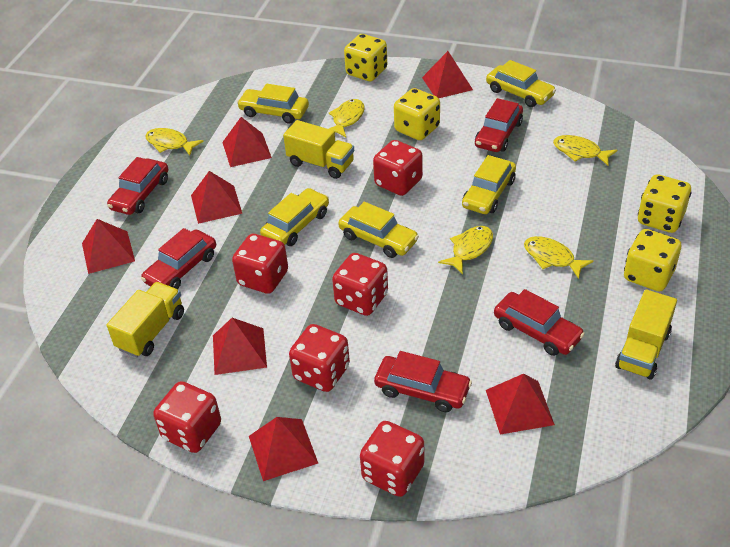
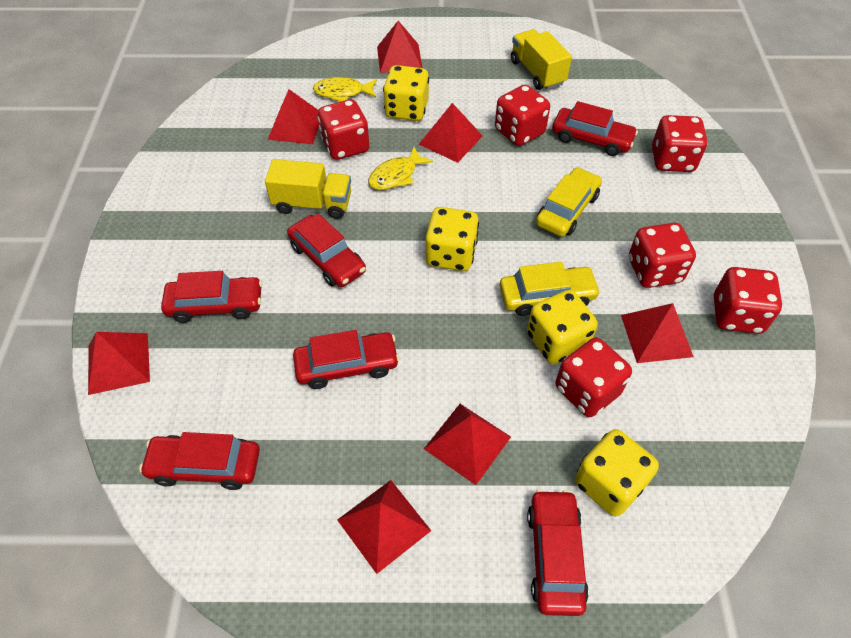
red car: 5 -> 6
yellow car: 5 -> 2
yellow fish: 5 -> 2
yellow truck: 3 -> 2

